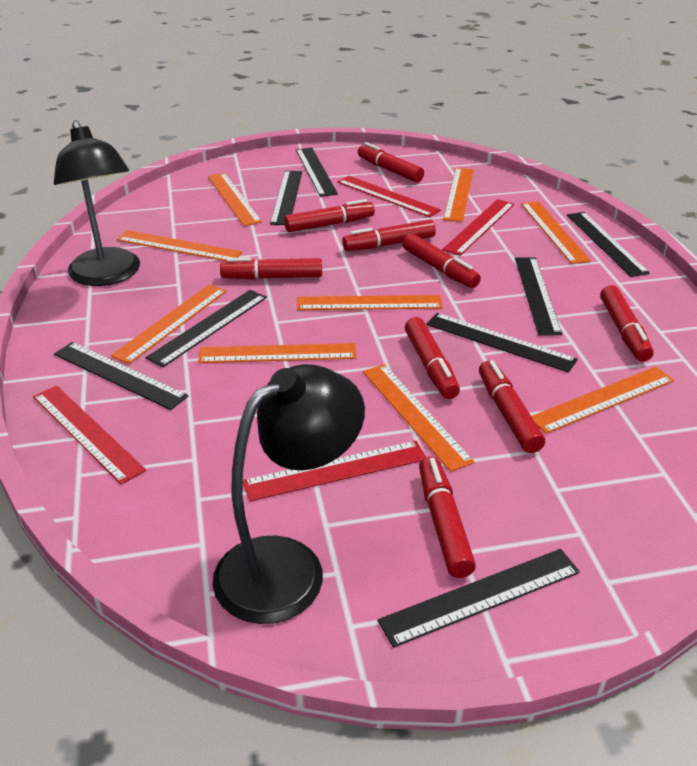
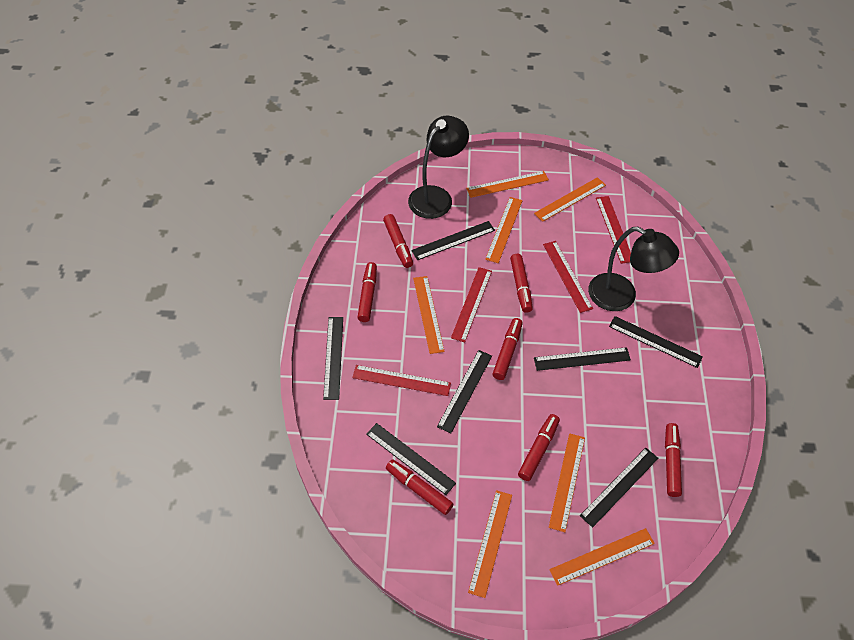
black ruler: 8 -> 7
orange ruler: 9 -> 7
red marker: 9 -> 7

